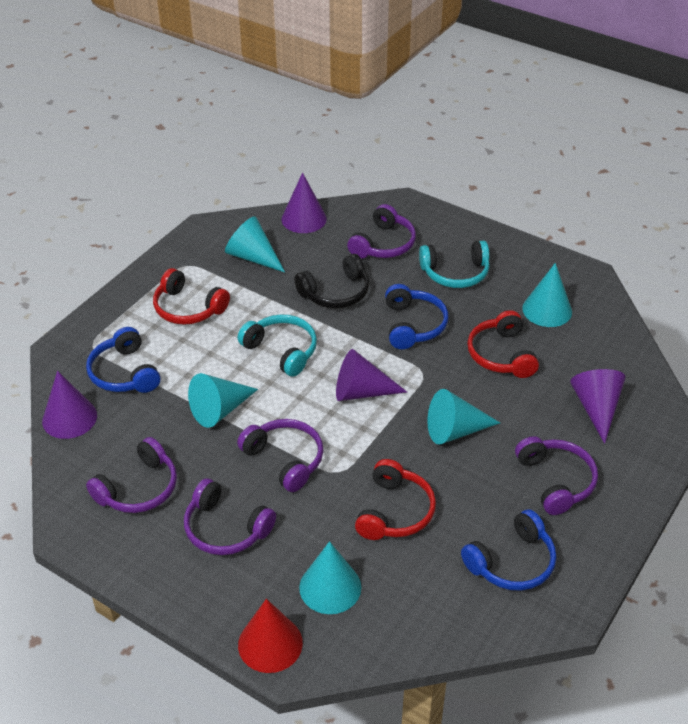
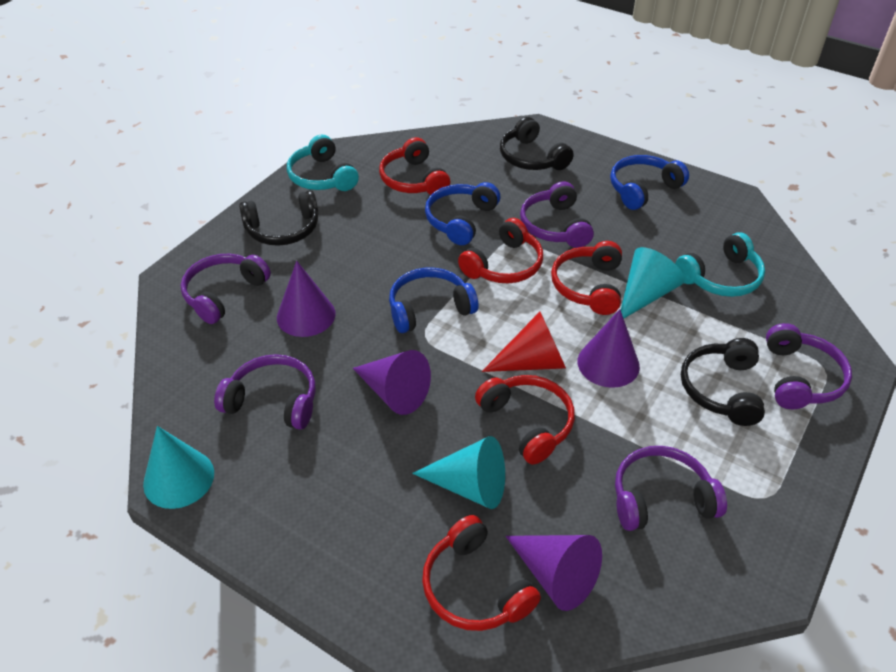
black headphones: 1 -> 3
red headphones: 3 -> 5
turquoise cone: 5 -> 3

